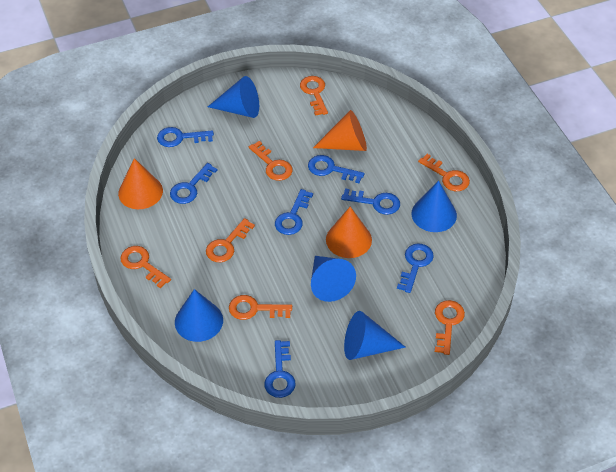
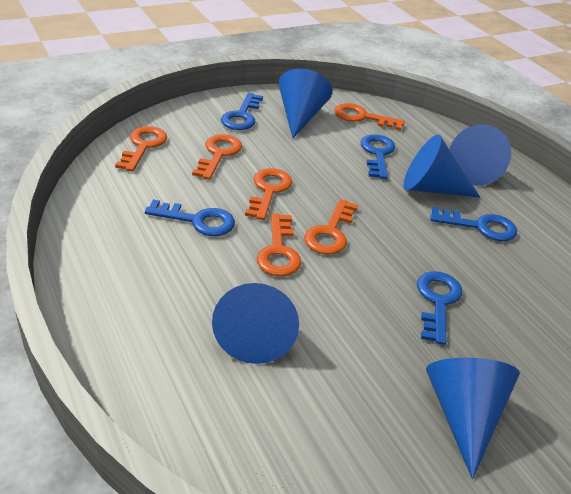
blue key: 7 -> 5
orange cone: 3 -> 0
orange key: 7 -> 6

